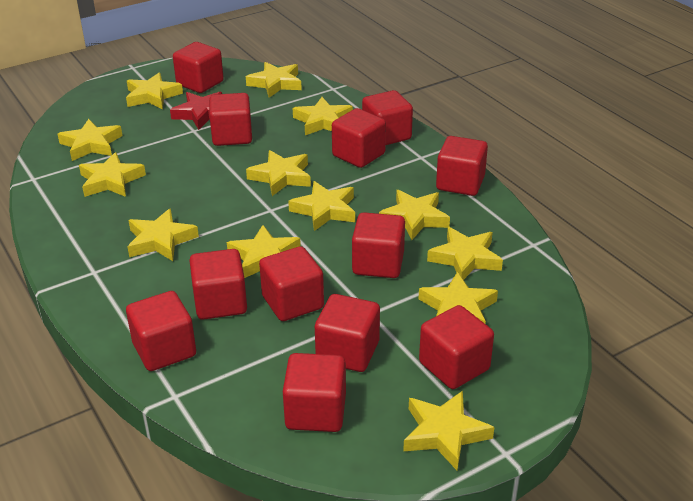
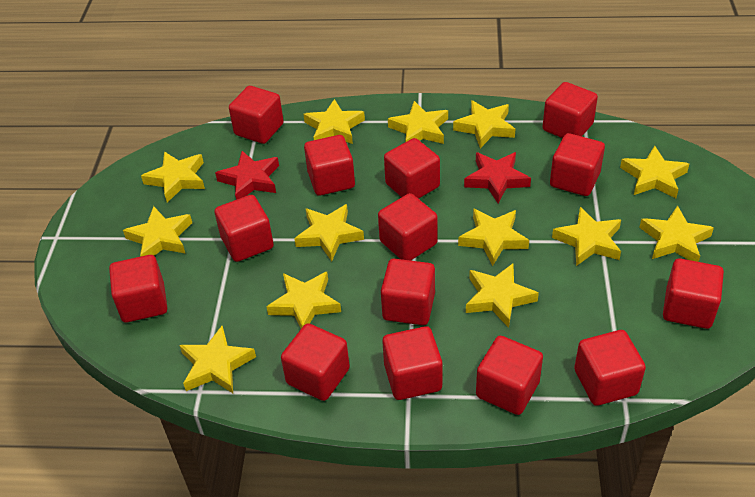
red cube: 12 -> 14
red star: 1 -> 2

